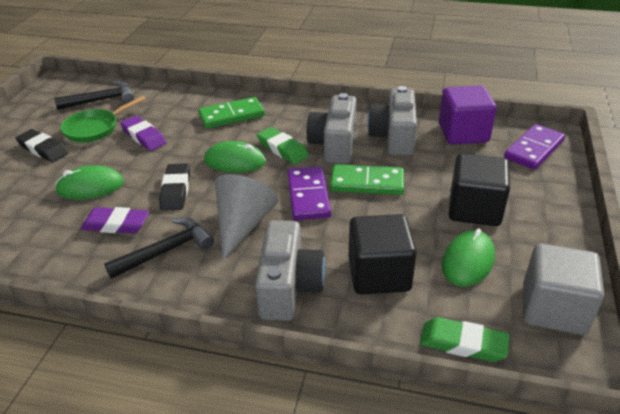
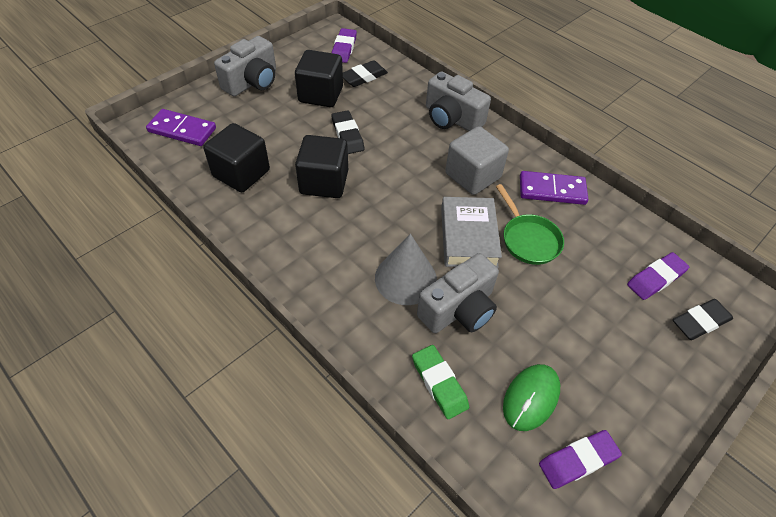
black cube: 2 -> 3
black eraser: 2 -> 3
black hammer: 2 -> 0
green domino: 2 -> 0
green eraser: 2 -> 1
green mouse: 3 -> 1
grey book: 0 -> 1
purple cube: 1 -> 0
purple eraser: 2 -> 3

